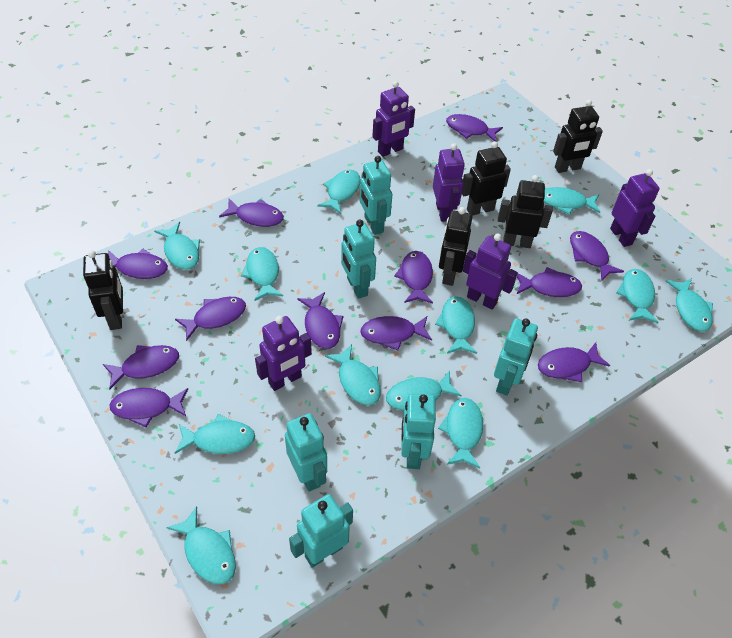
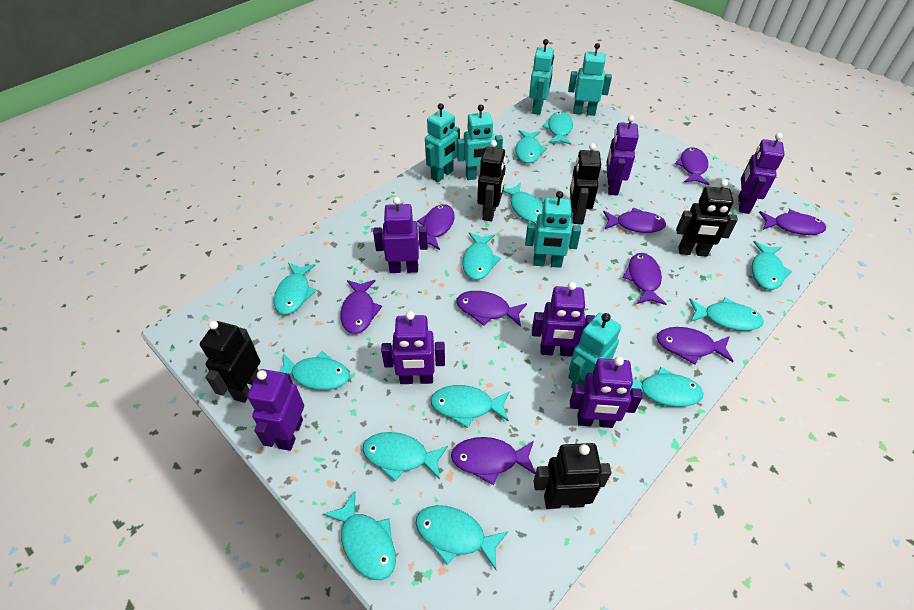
purple fish: 12 -> 9
purple robot: 5 -> 7
turquoise fish: 12 -> 13

